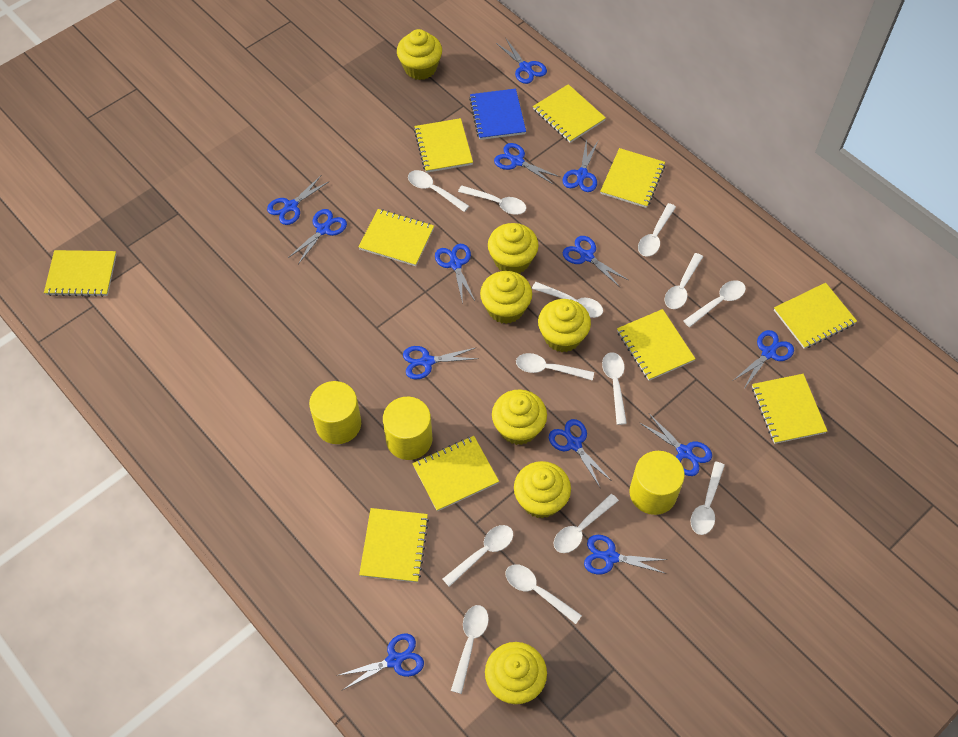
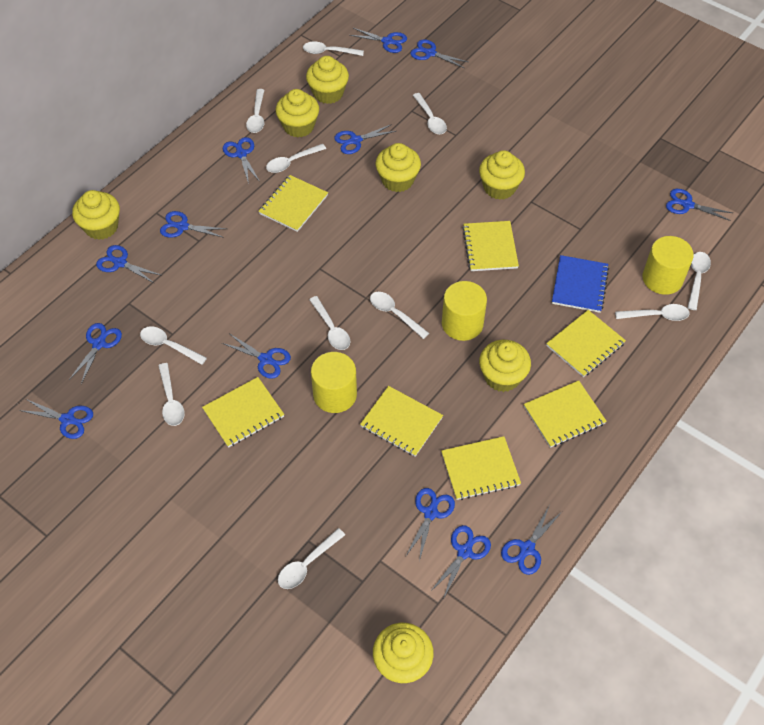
white spoon: 13 -> 11
yellow notebook: 10 -> 7

